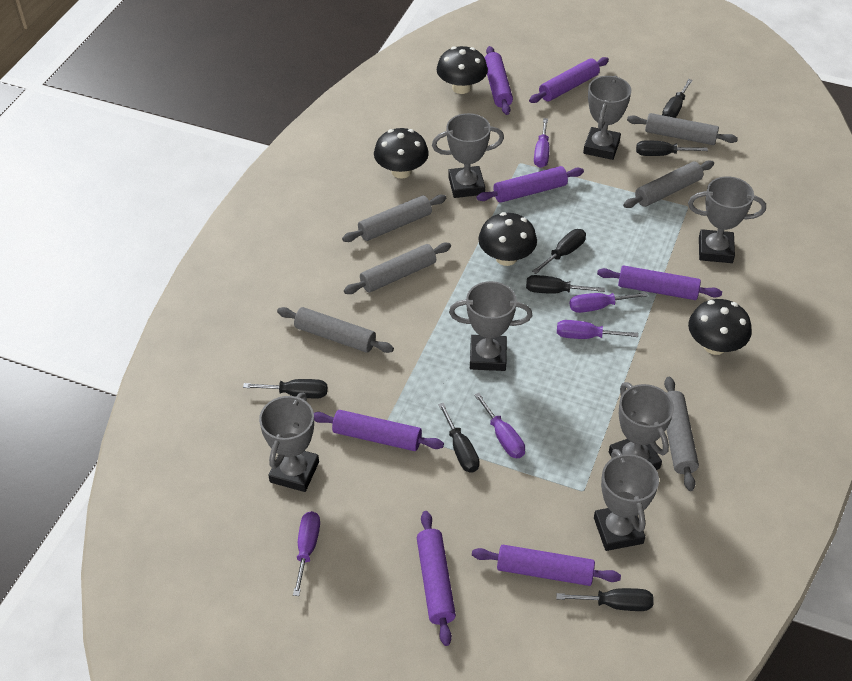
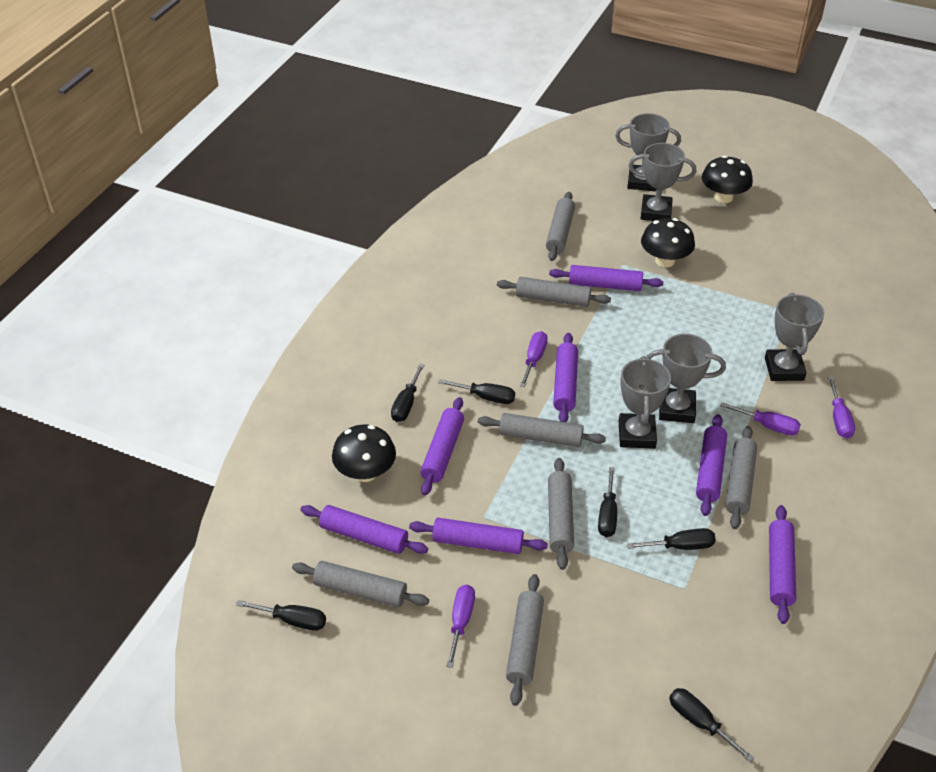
black mushroom: 4 -> 3
black screwdriver: 7 -> 6
grey rolling pin: 6 -> 7
grey trophy: 7 -> 5
purple screwdriver: 5 -> 4

